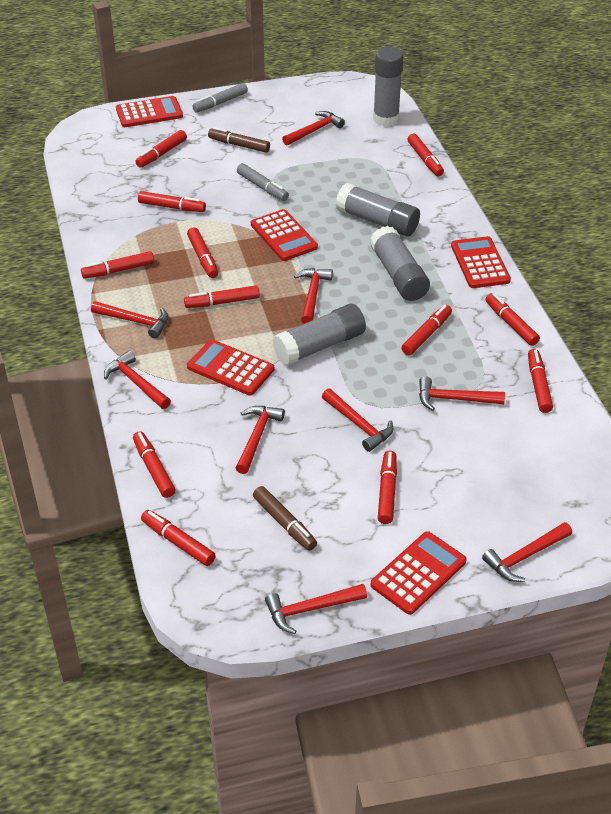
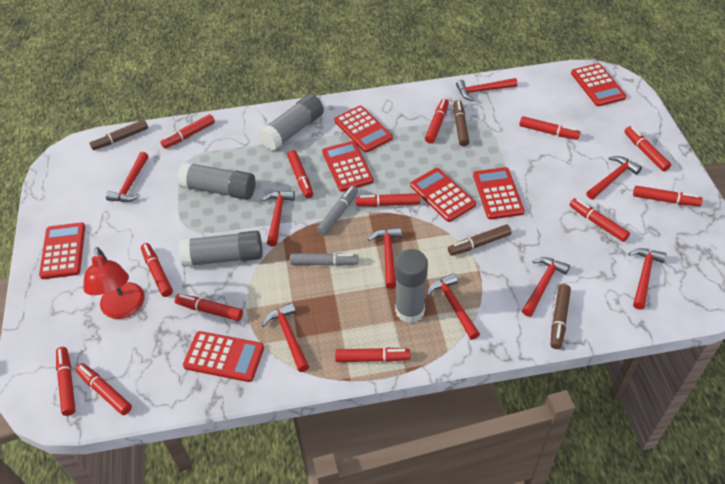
brown marker: 2 -> 4
red calculator: 5 -> 7
red lamp: 0 -> 1
red marker: 12 -> 13

